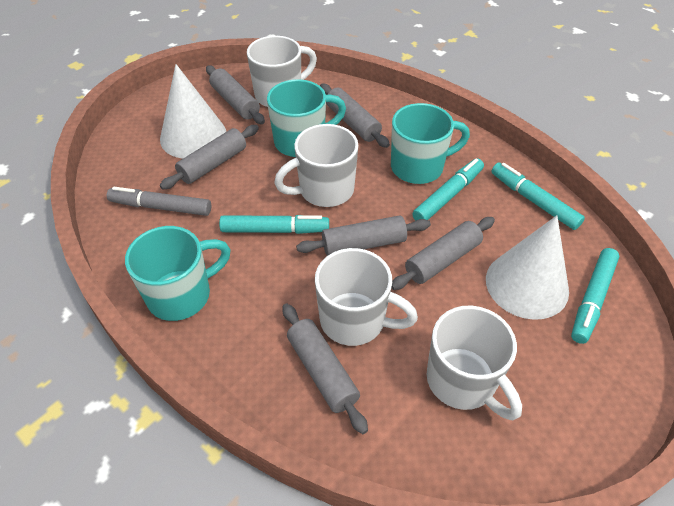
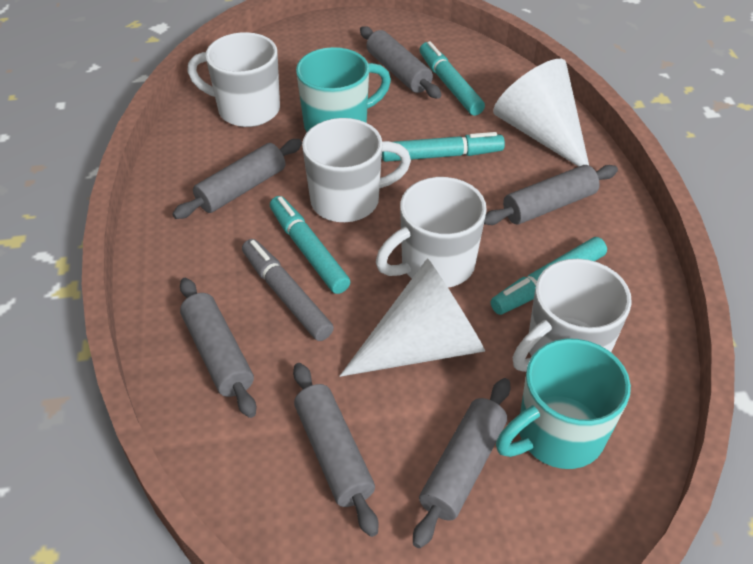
turquoise mug: 3 -> 2

